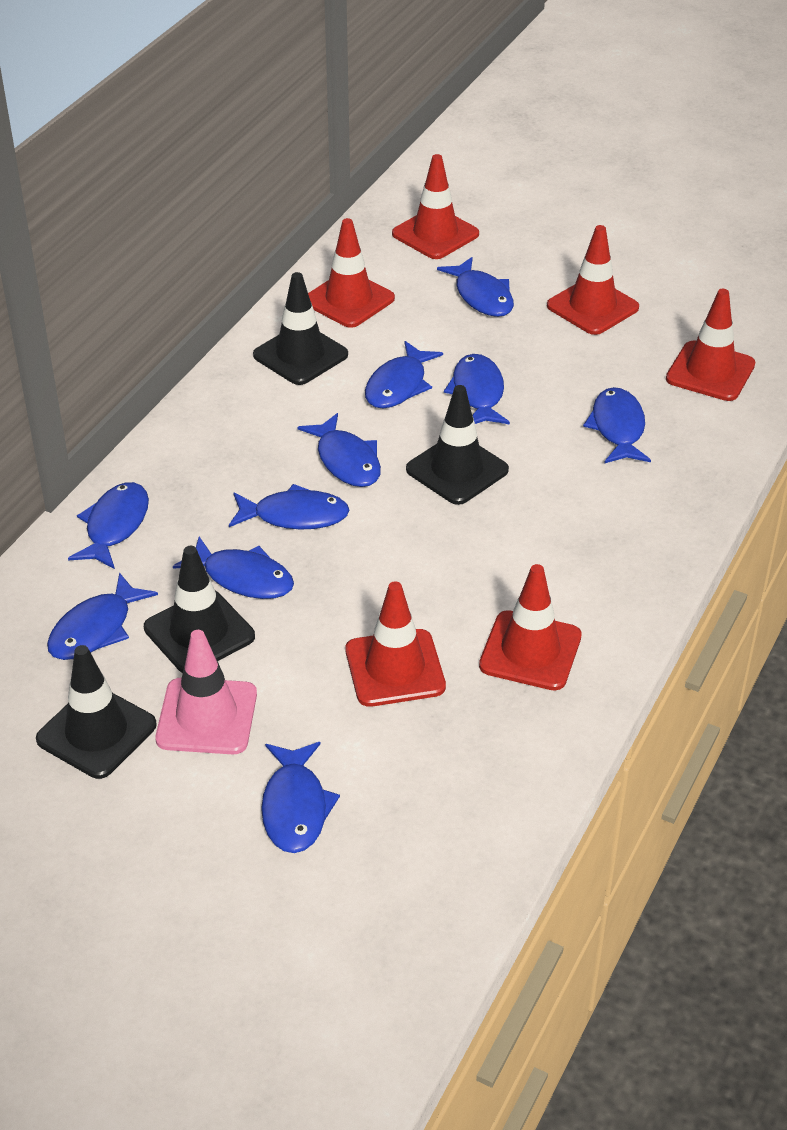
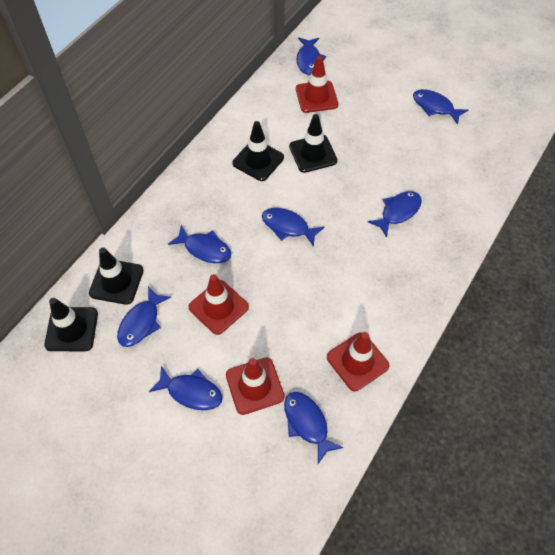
blue fish: 10 -> 8
pink traffic cone: 1 -> 0
red traffic cone: 6 -> 4

